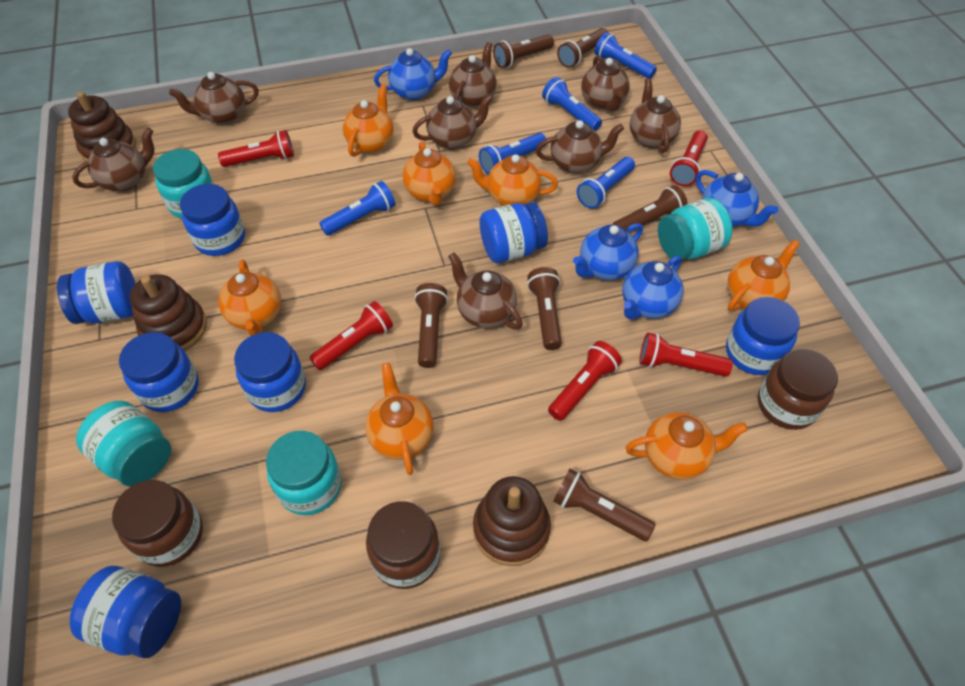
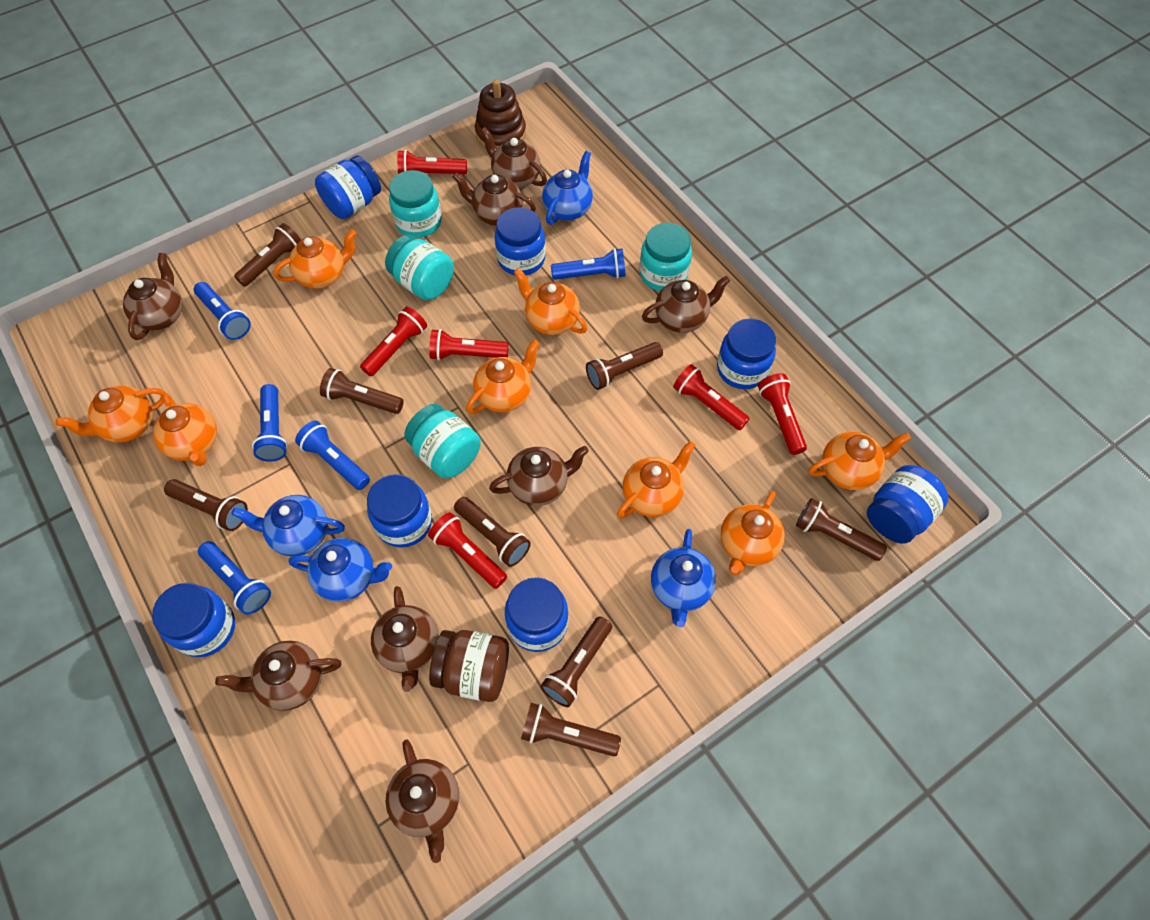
brown flashlight: 6 -> 8
brown jar: 3 -> 1
brown stacking toy: 3 -> 1
orange teapot: 7 -> 8
red flashlight: 5 -> 6

